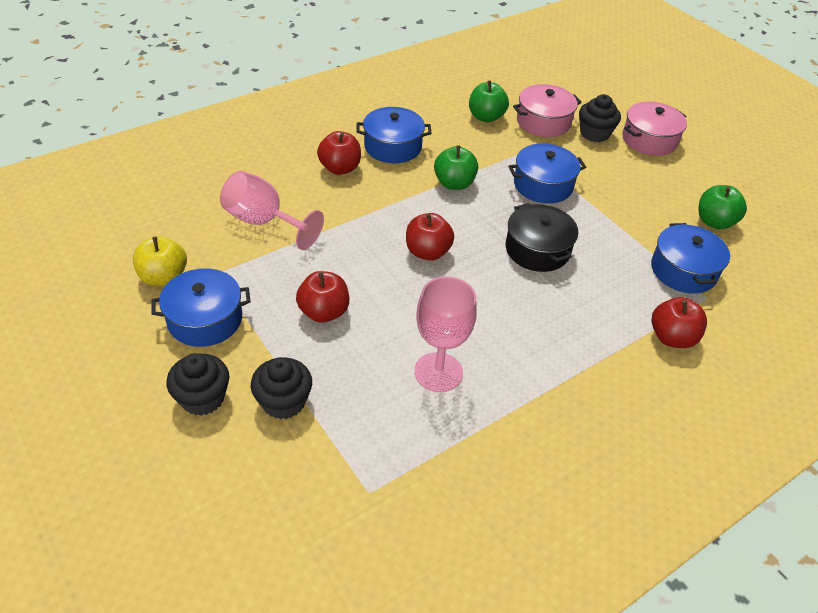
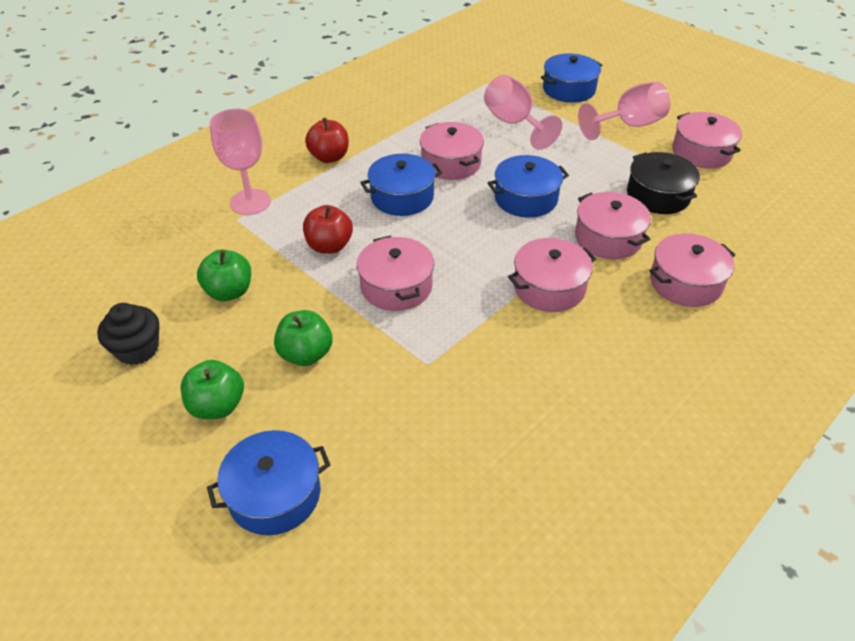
black cupcake: 3 -> 1
pink goblet: 2 -> 3
pink pot: 2 -> 6
red apple: 4 -> 2
yellow apple: 1 -> 0

